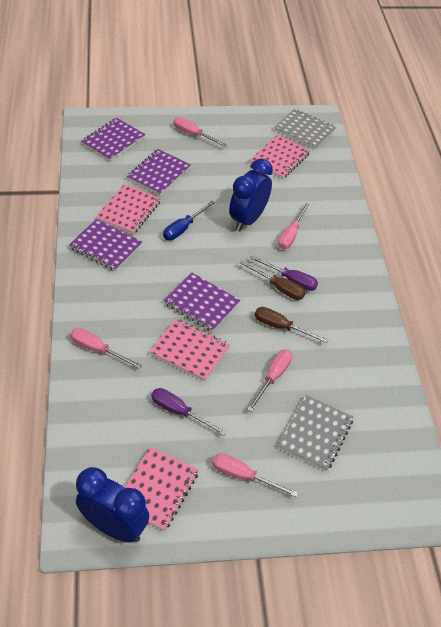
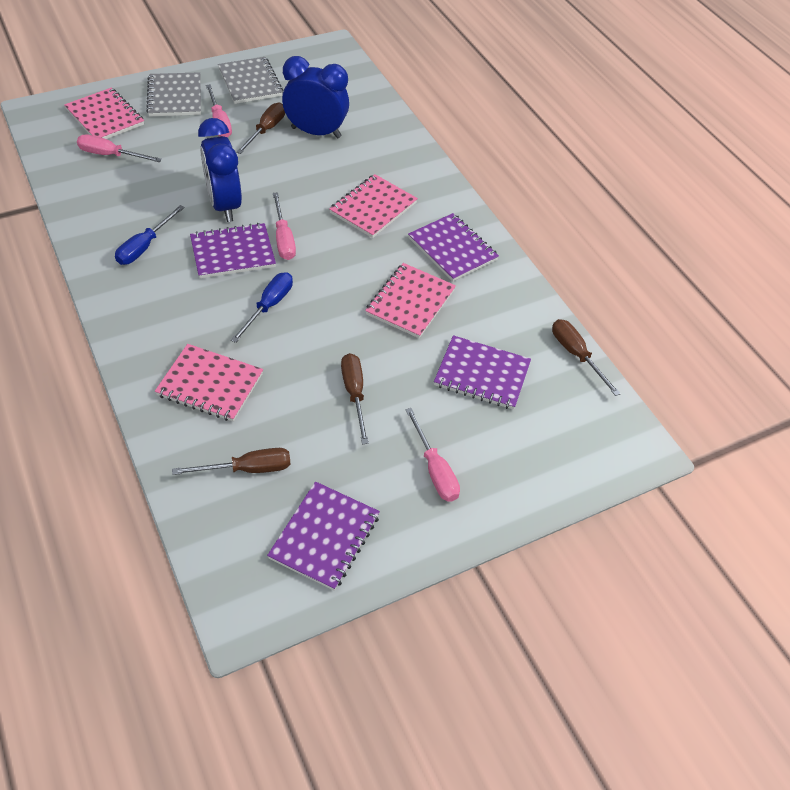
blue screwdriver: 1 -> 2
brown screwdriver: 2 -> 4
pink screwdriver: 5 -> 4
purple screwdriver: 2 -> 0

